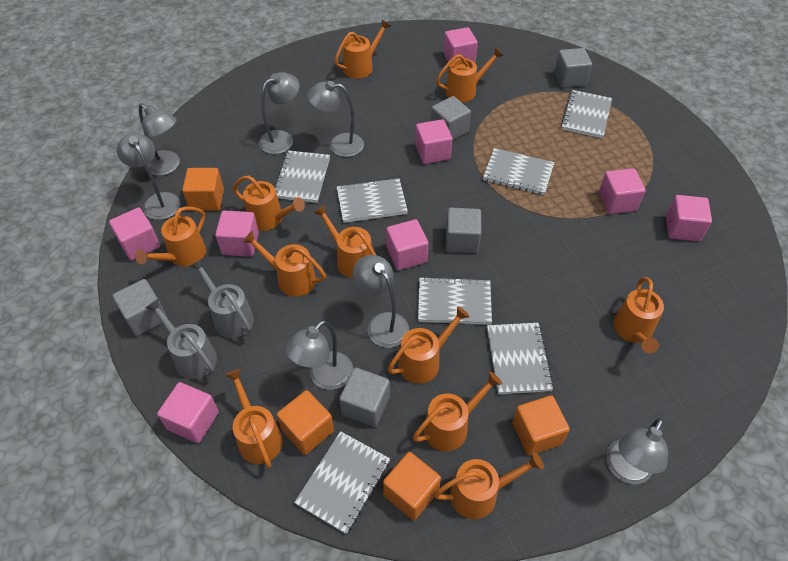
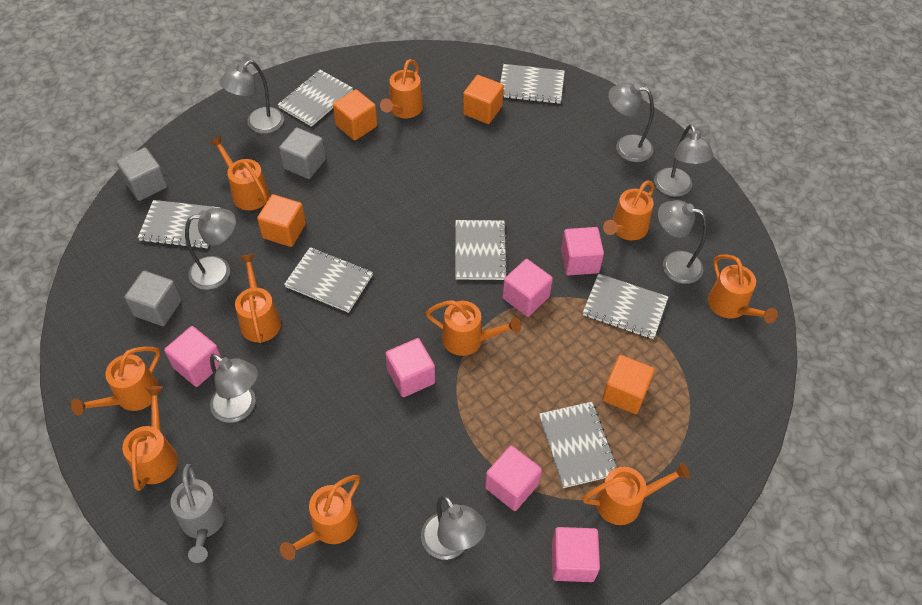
grey cube: 5 -> 3
grey watering can: 2 -> 1
orange watering can: 11 -> 10
pink cube: 8 -> 6

